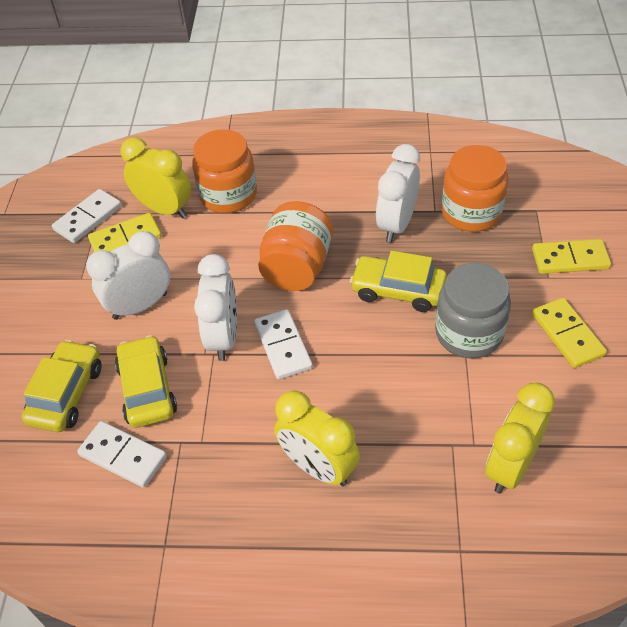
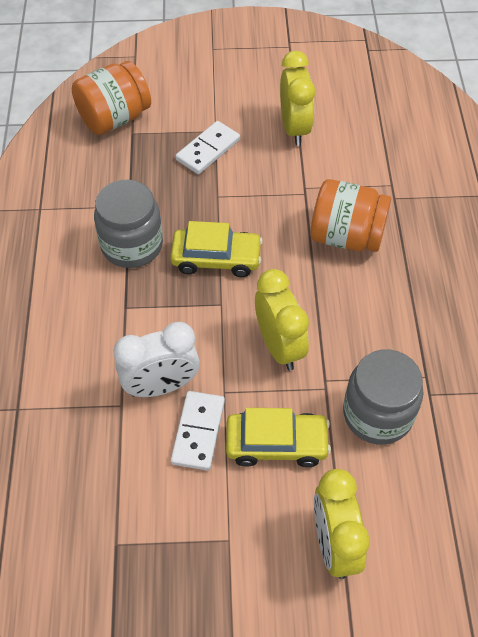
grey jar: 1 -> 2
orange jar: 3 -> 2
white clock: 3 -> 1
white domino: 3 -> 2
yellow car: 3 -> 2
yellow domino: 3 -> 0

